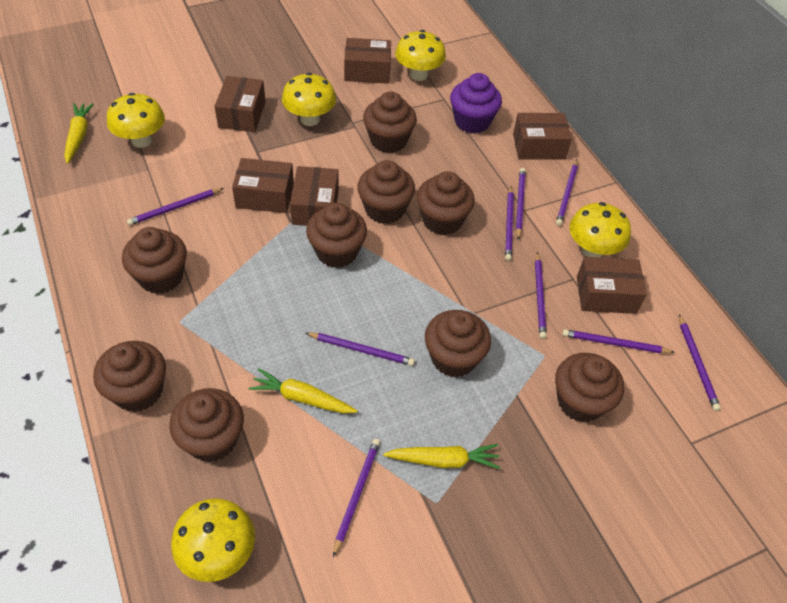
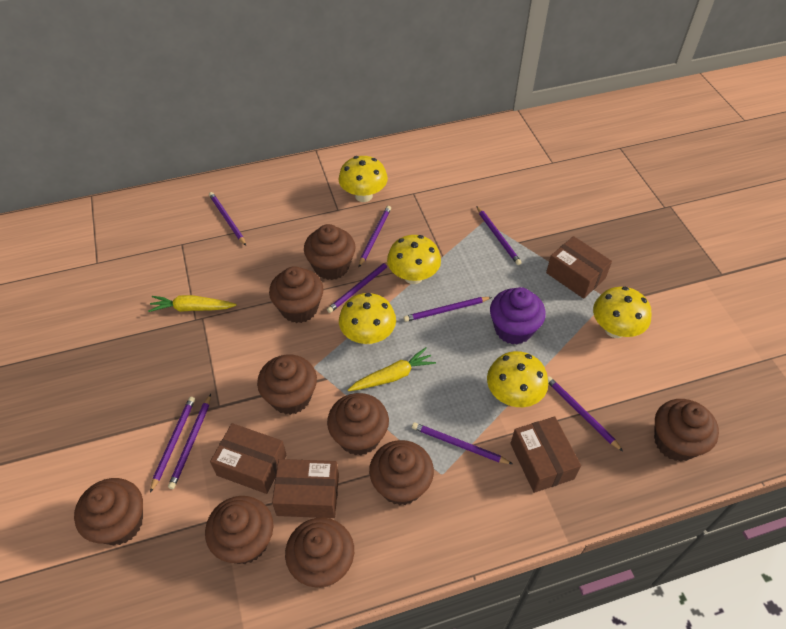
brown box: 6 -> 4
yellow carrot: 3 -> 2

